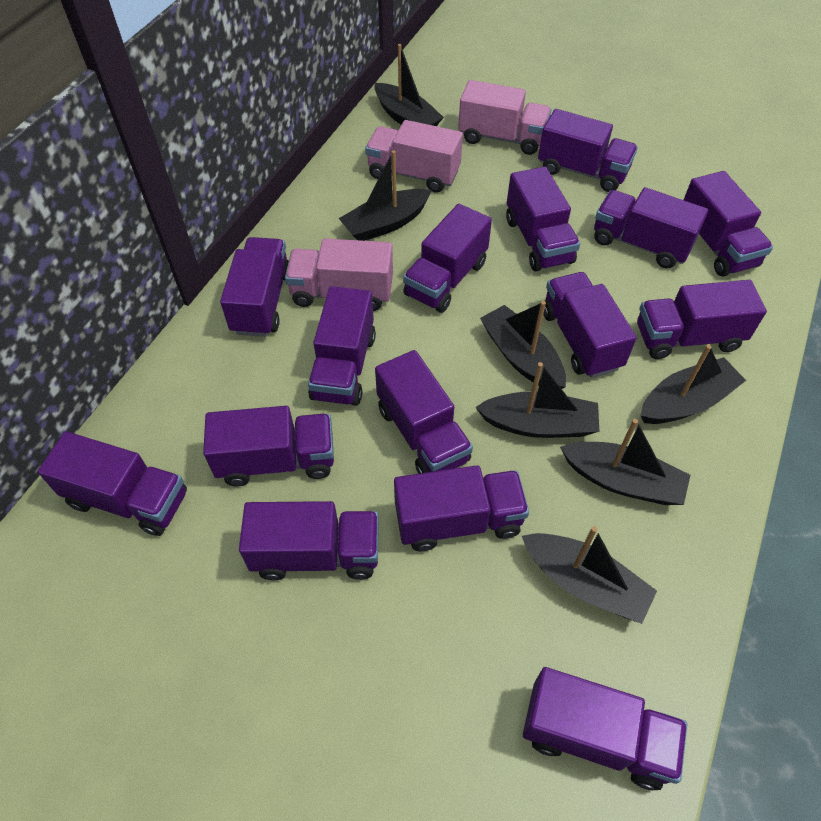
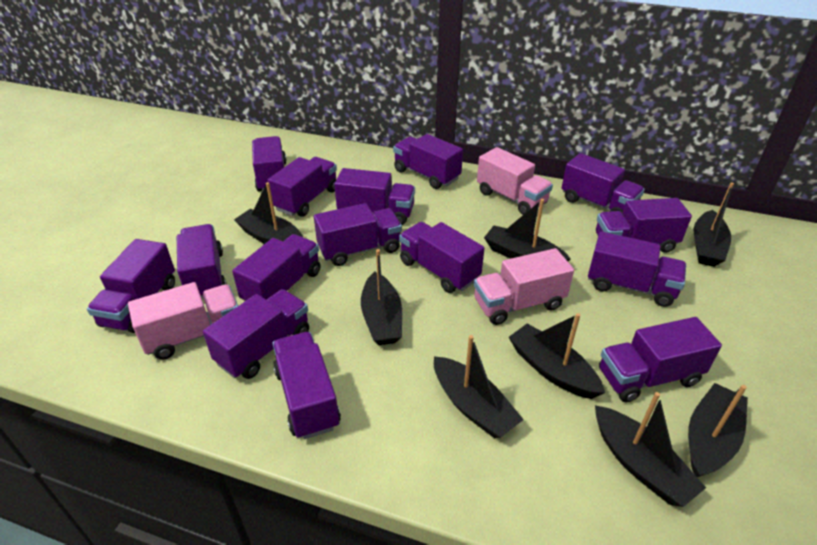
black boat: 7 -> 8

